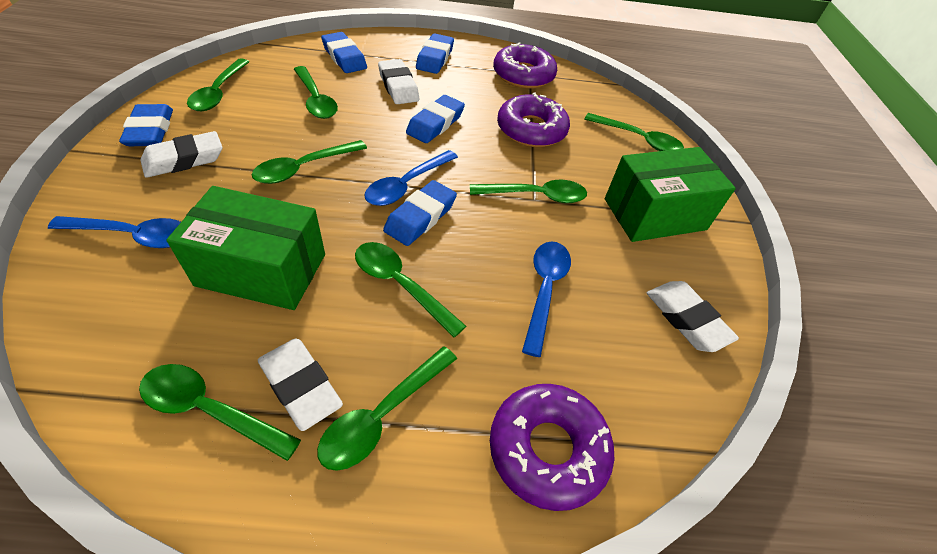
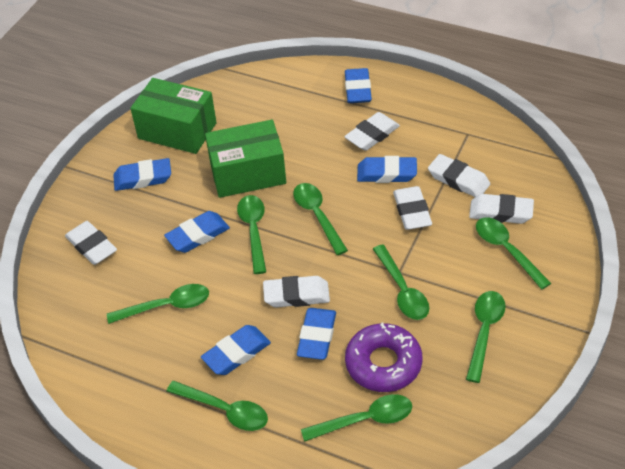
blue eraser: 5 -> 6
blue spoon: 3 -> 0
purple donut: 3 -> 1
white eraser: 4 -> 6

